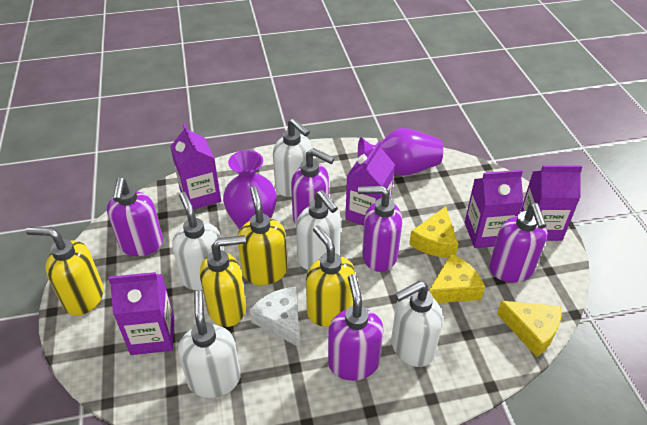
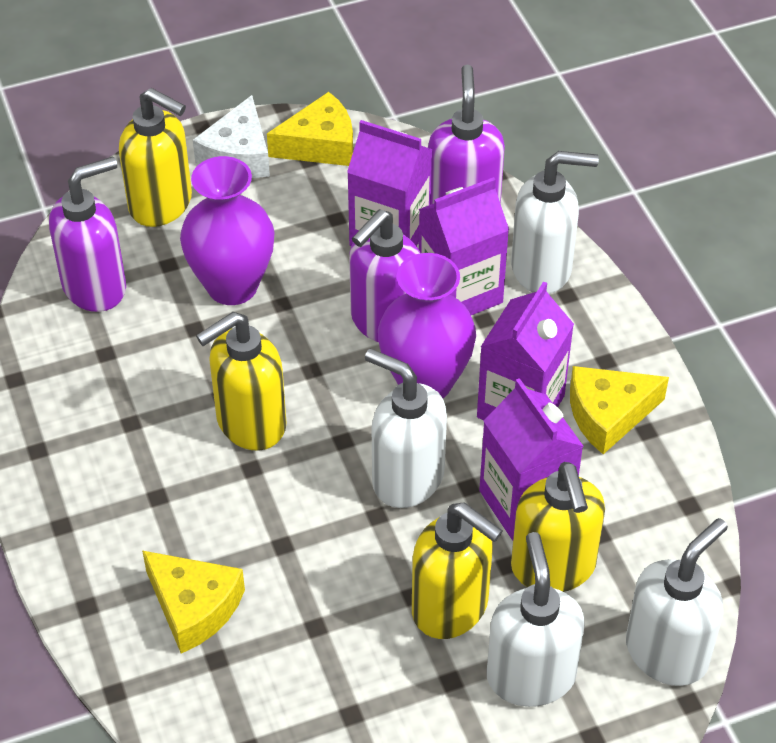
purple carton: 5 -> 4
purple soap dispenser: 5 -> 3
white soap dispenser: 5 -> 4

